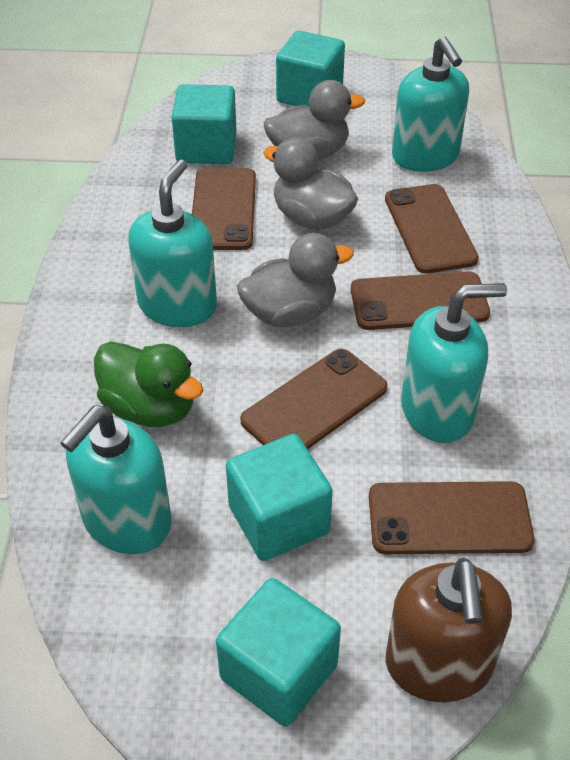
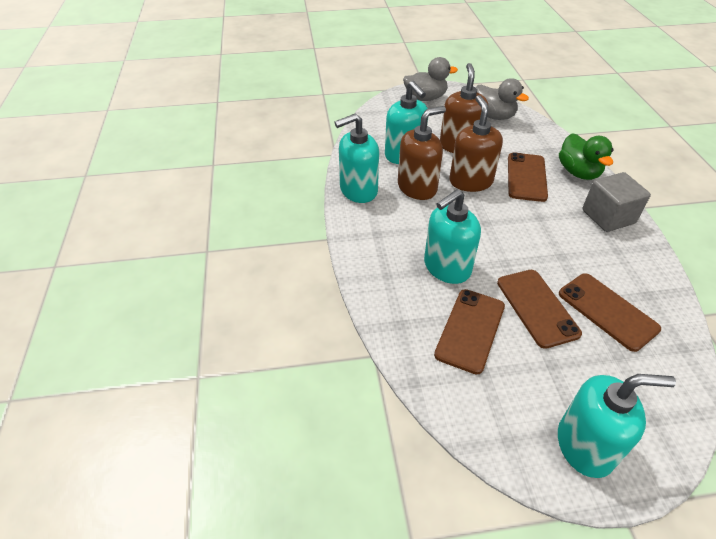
brown phone: 5 -> 4
brown soap dispenser: 1 -> 3
grey cube: 0 -> 1
grey duck: 3 -> 2
turquoise cube: 4 -> 0

